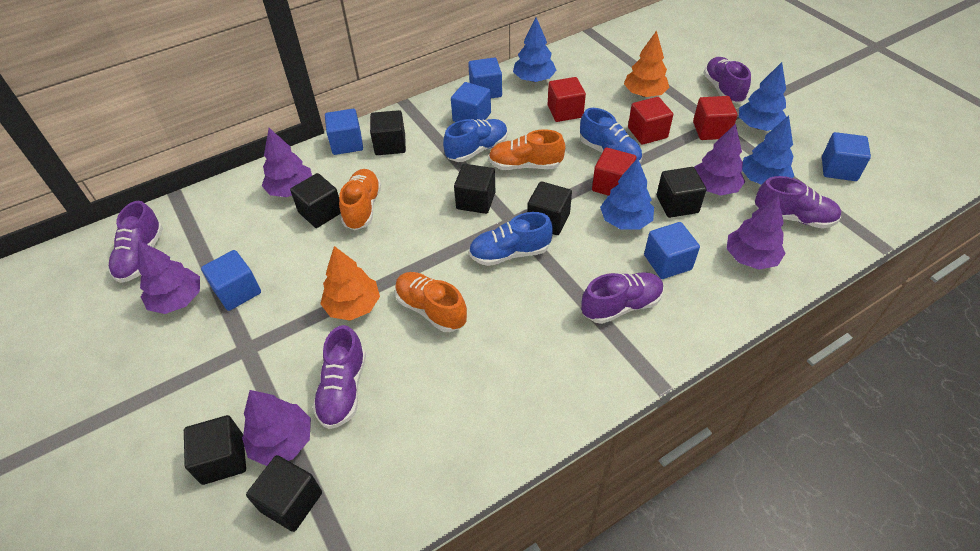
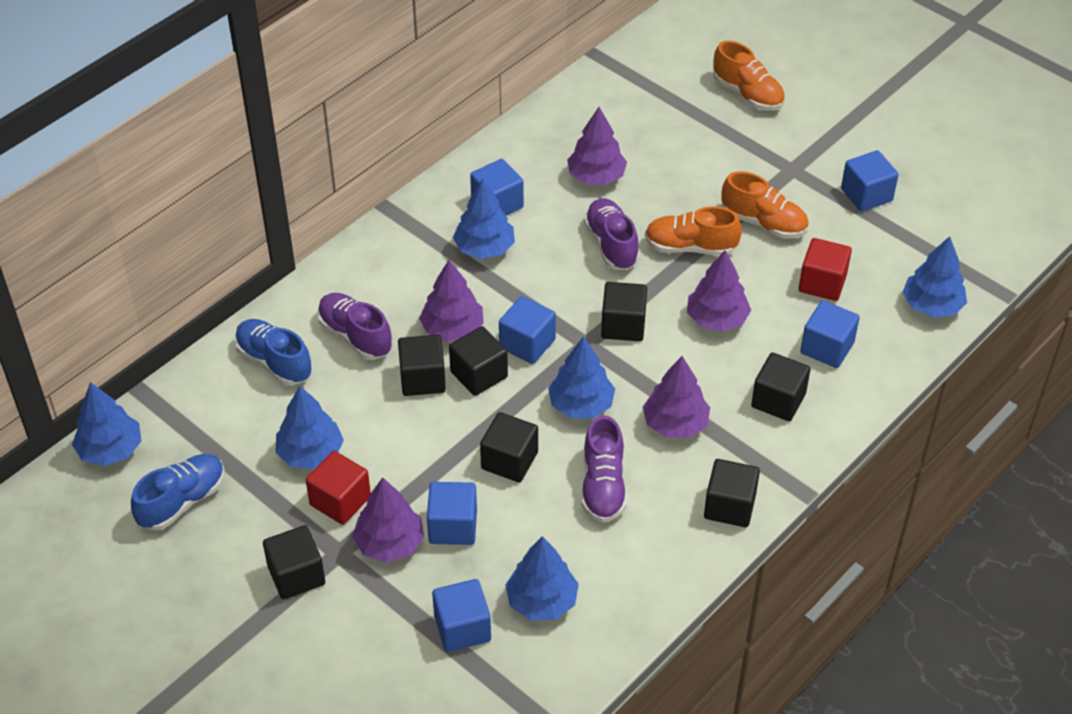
blue shoe: 3 -> 2
blue tree: 4 -> 6
orange tree: 2 -> 0
purple shoe: 5 -> 3
red cube: 4 -> 2

